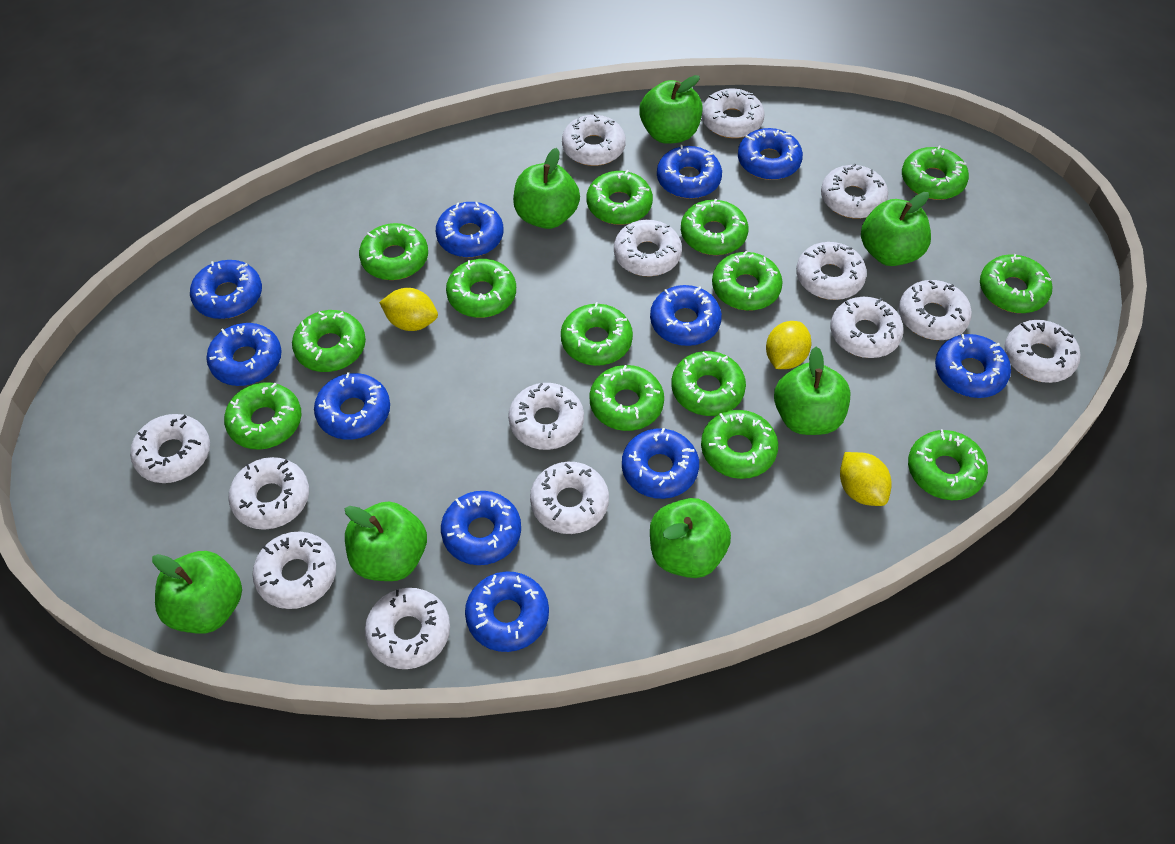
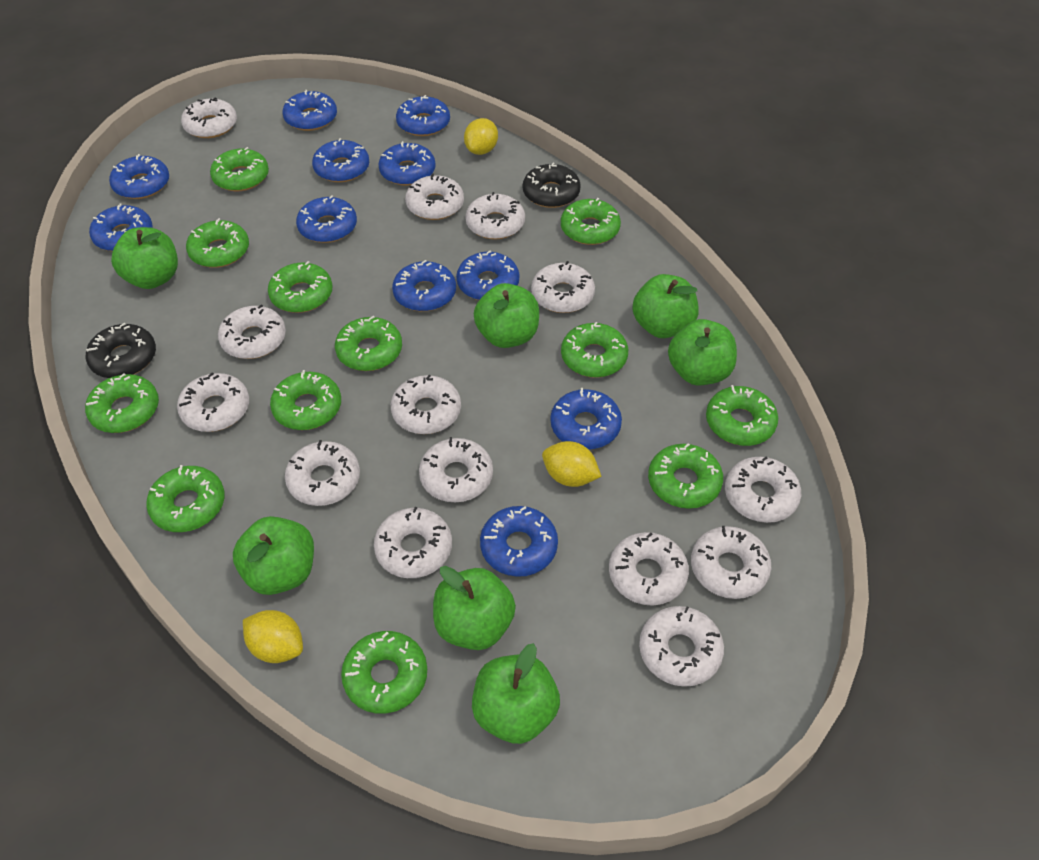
black donut: 0 -> 2
green donut: 14 -> 12

